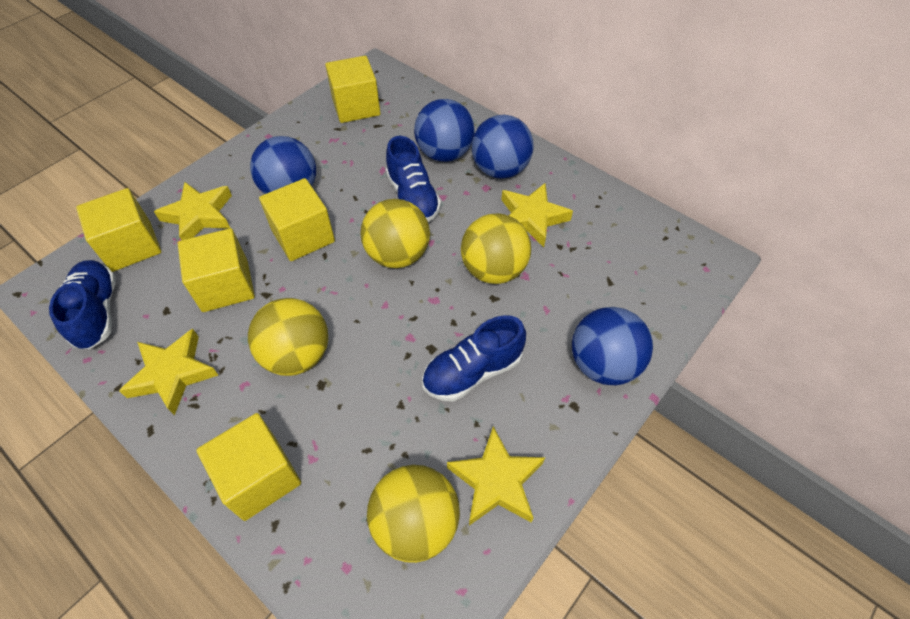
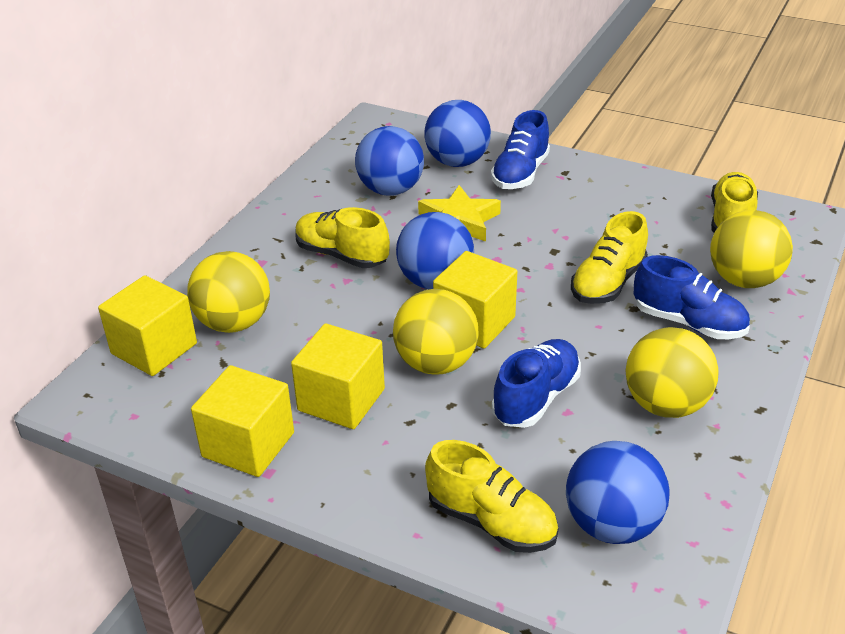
yellow cube: 5 -> 4
yellow shoe: 0 -> 4
yellow star: 4 -> 1

